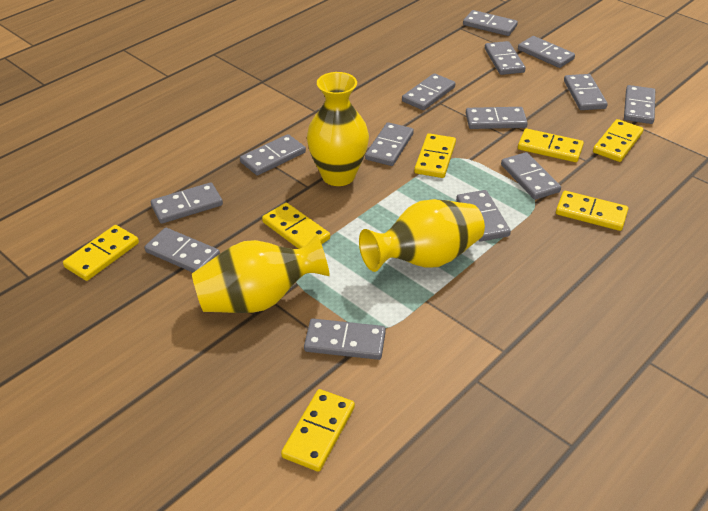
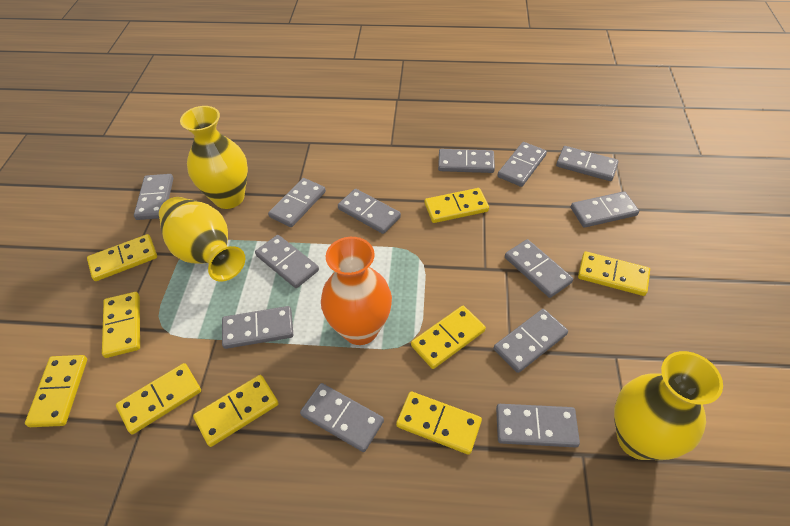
grey domino: 14 -> 13
orange vase: 0 -> 1
yellow domino: 7 -> 9

